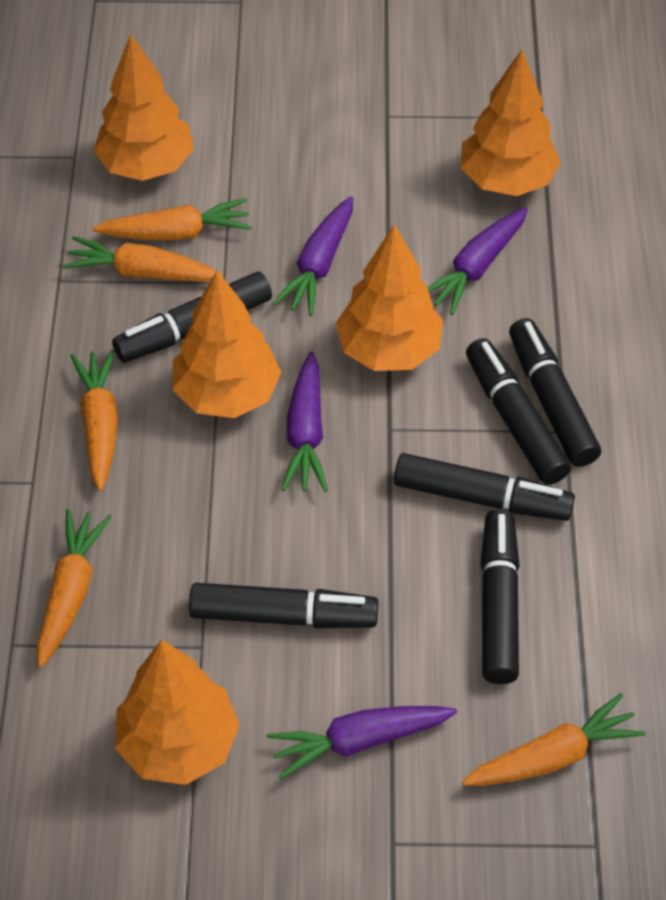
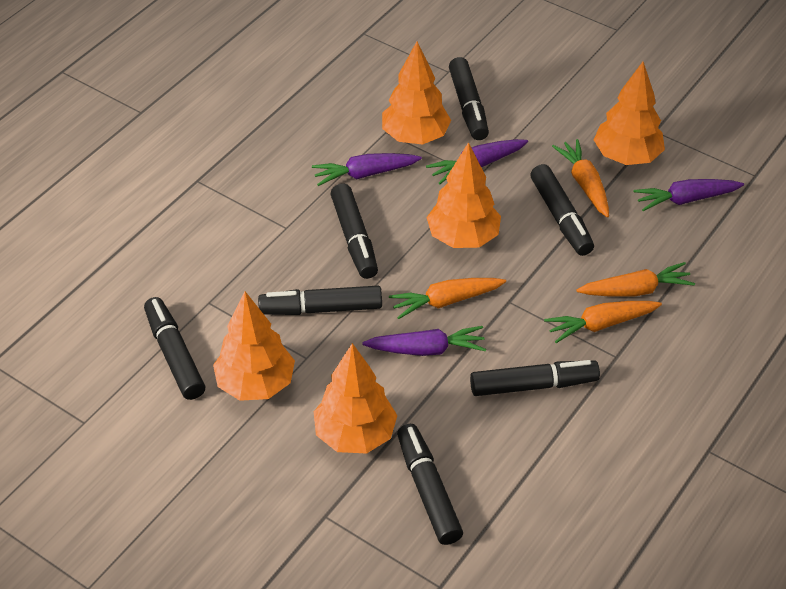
black marker: 6 -> 7
orange carrot: 5 -> 4

